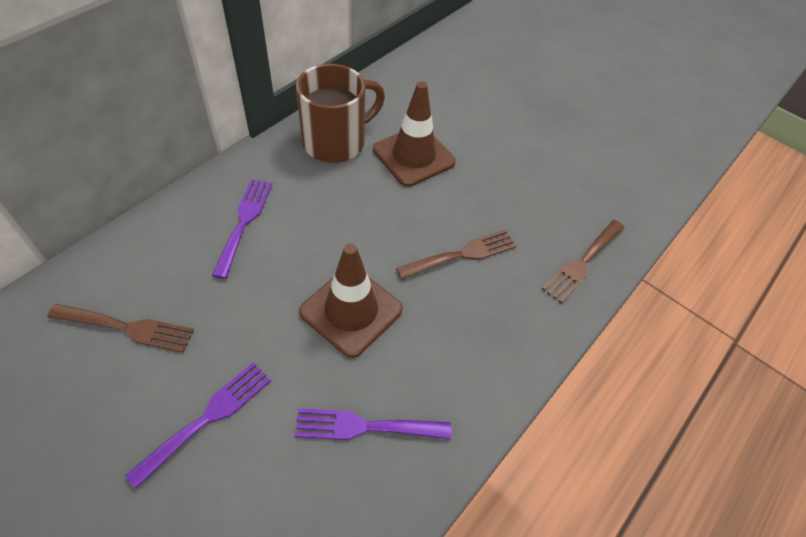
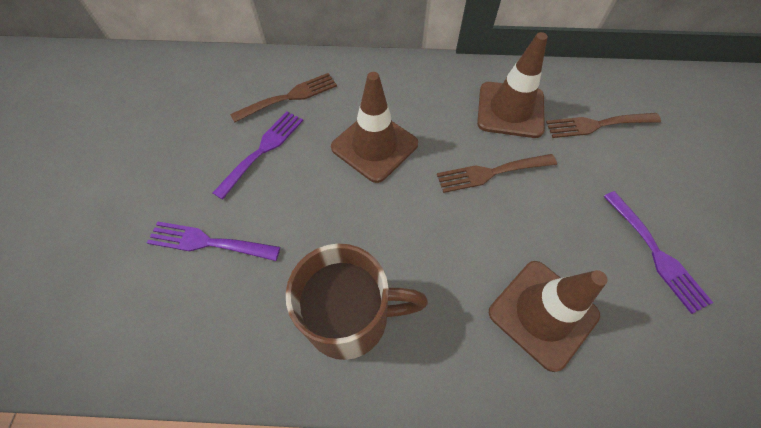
brown traffic cone: 2 -> 3

